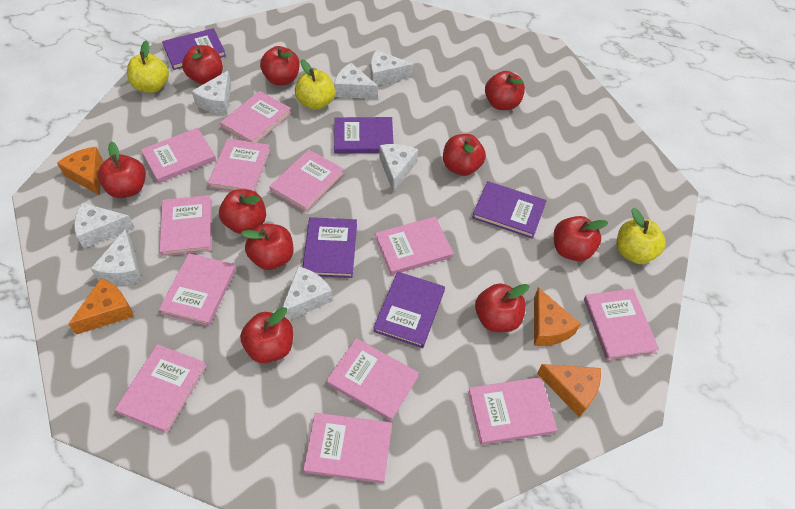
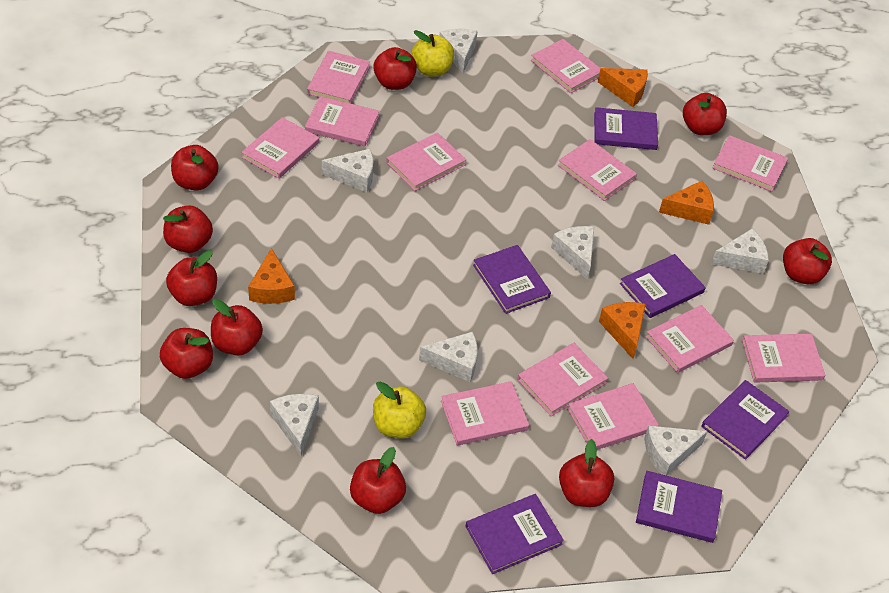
purple book: 5 -> 6
yellow apple: 3 -> 2

